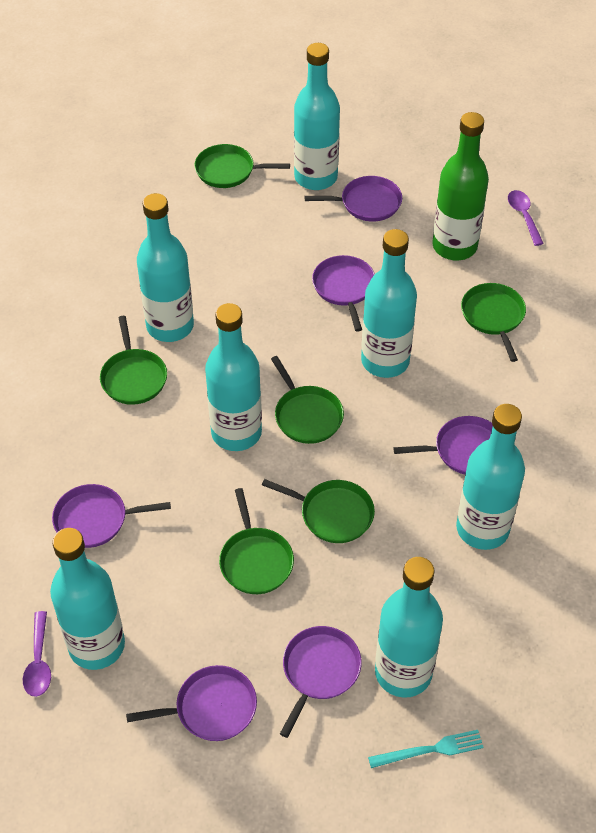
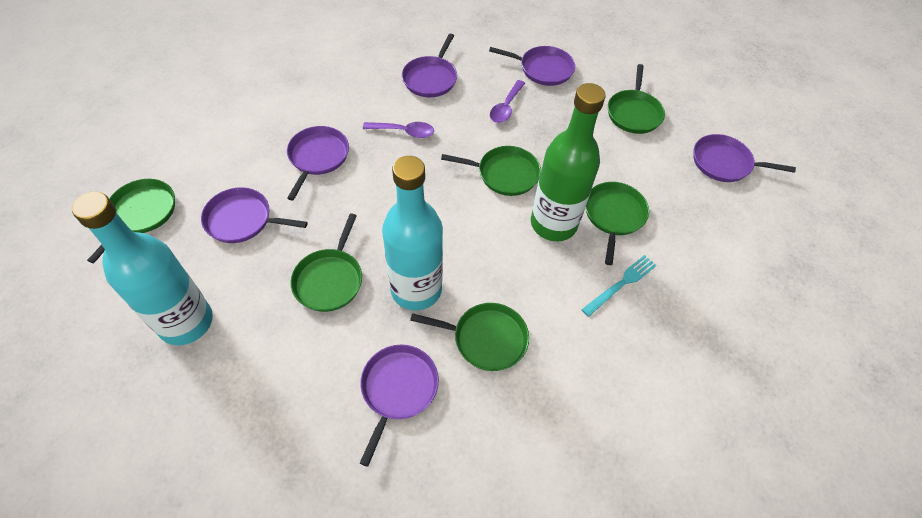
turquoise bottle: 7 -> 2

